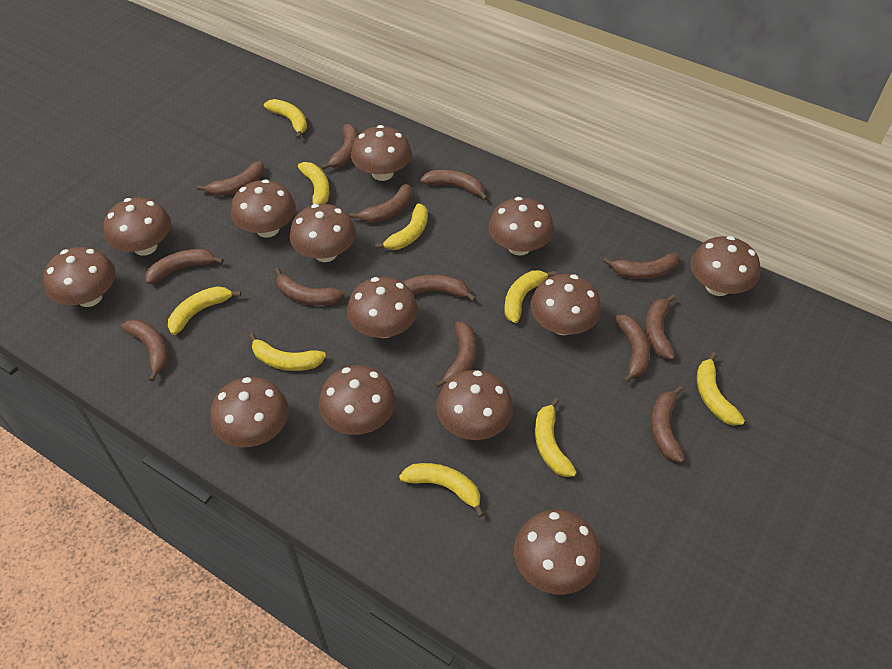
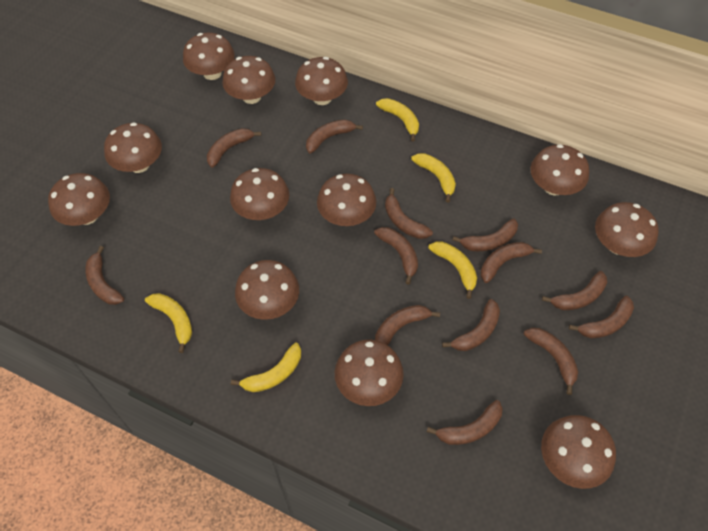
brown mushroom: 13 -> 12
yellow banana: 9 -> 5

